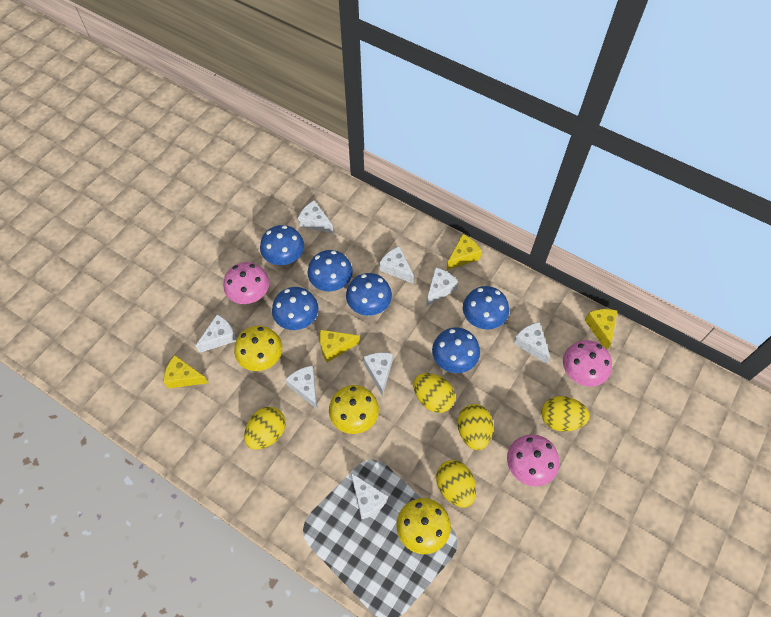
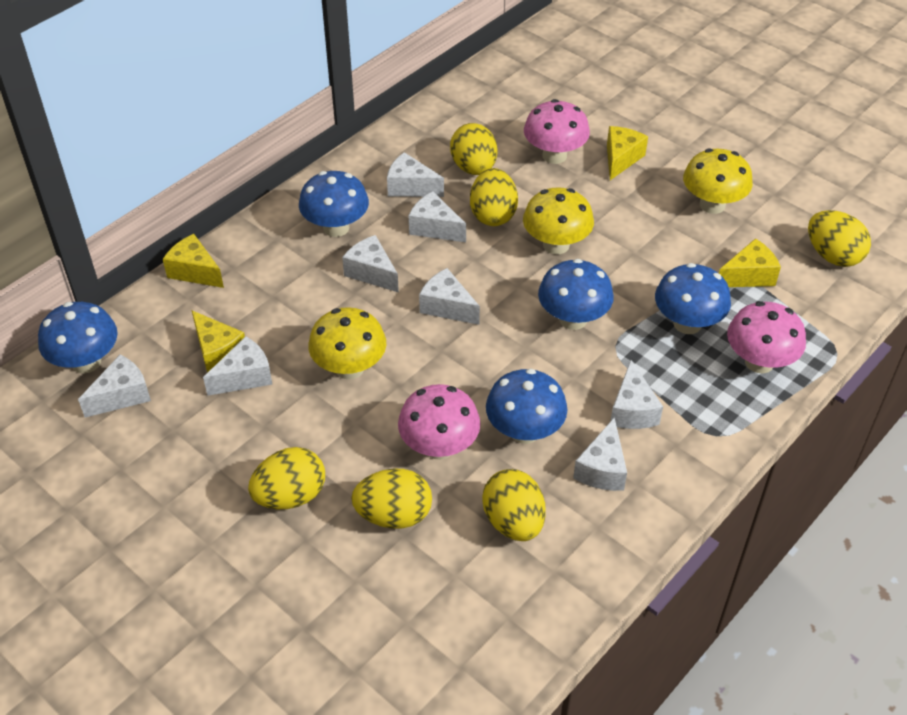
blue mushroom: 6 -> 5
yellow egg: 5 -> 6

